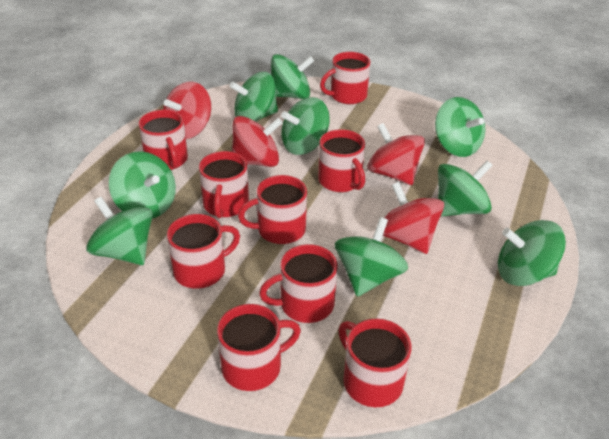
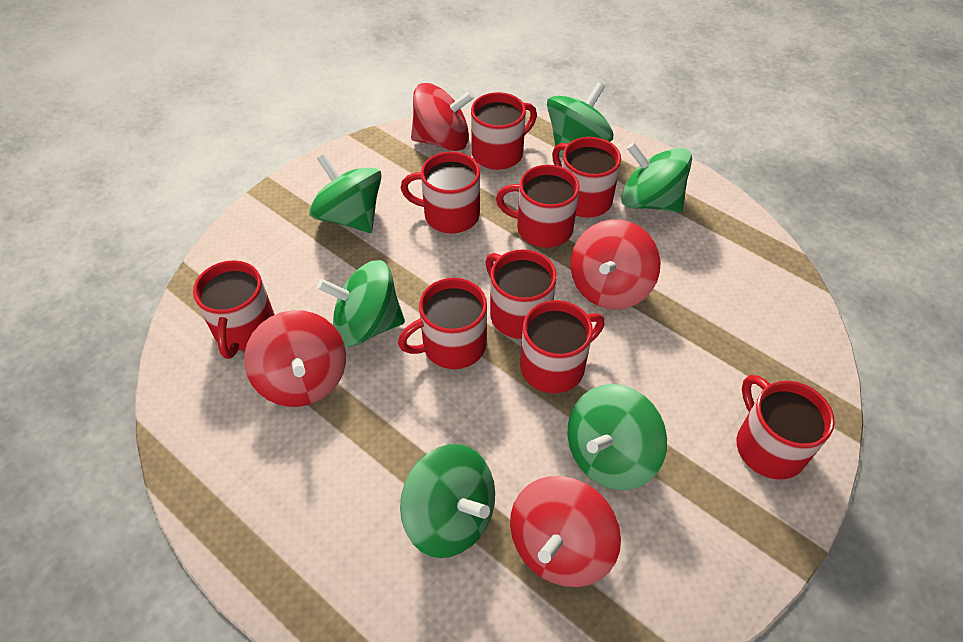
green spinning top: 9 -> 6

